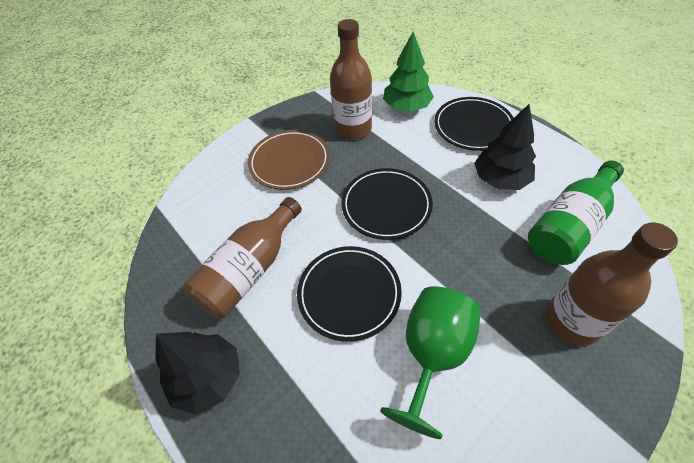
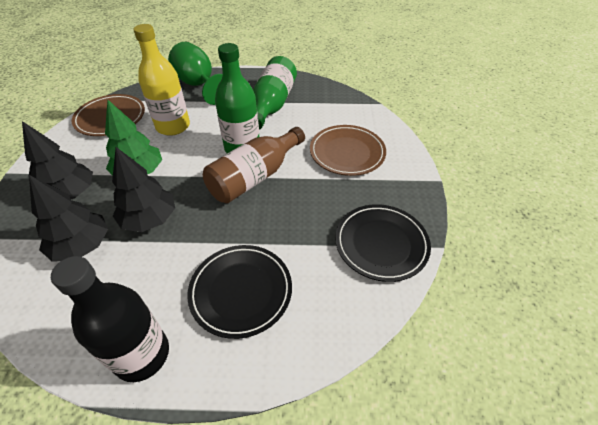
black bottle: 0 -> 1
black plate: 3 -> 2
black tree: 2 -> 3
brown bottle: 3 -> 1
brown plate: 1 -> 2
green bottle: 1 -> 2
yellow bottle: 0 -> 1

